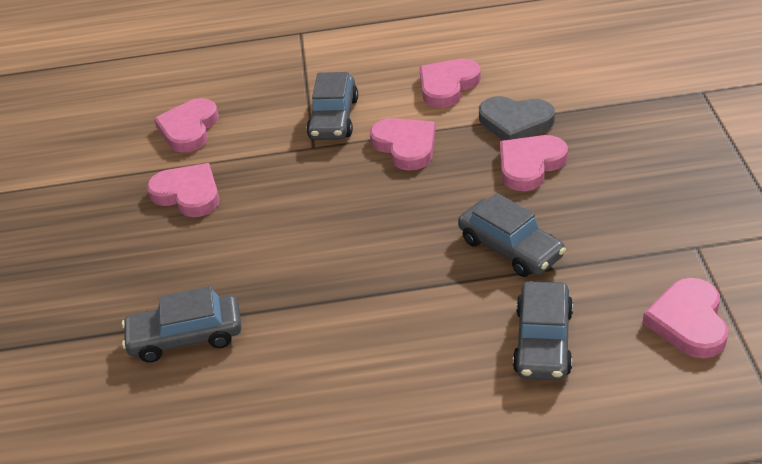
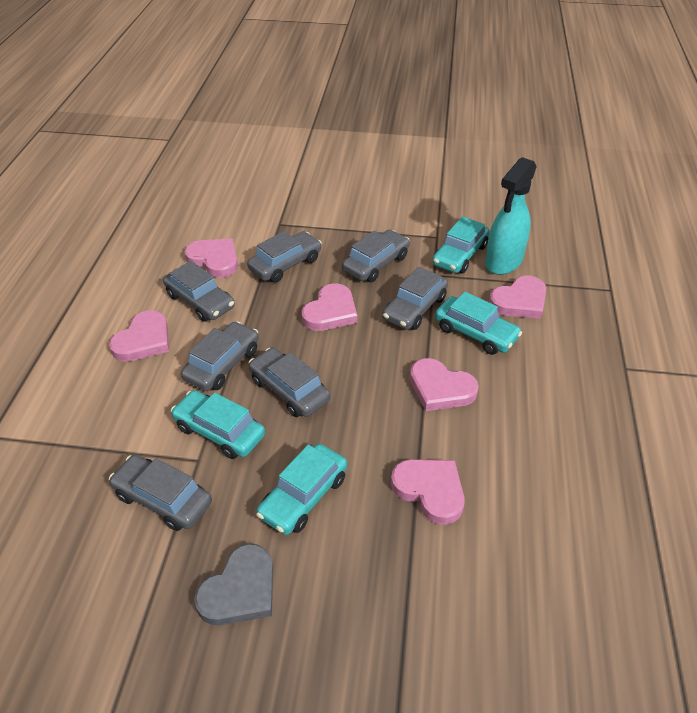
grey car: 4 -> 7
turquoise car: 0 -> 4
turquoise spray bottle: 0 -> 1

